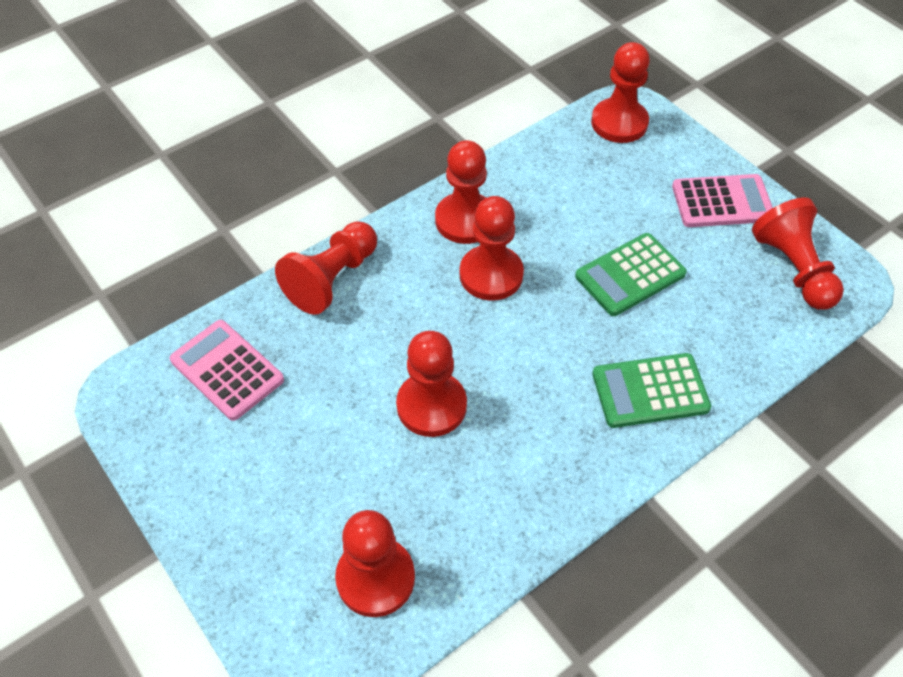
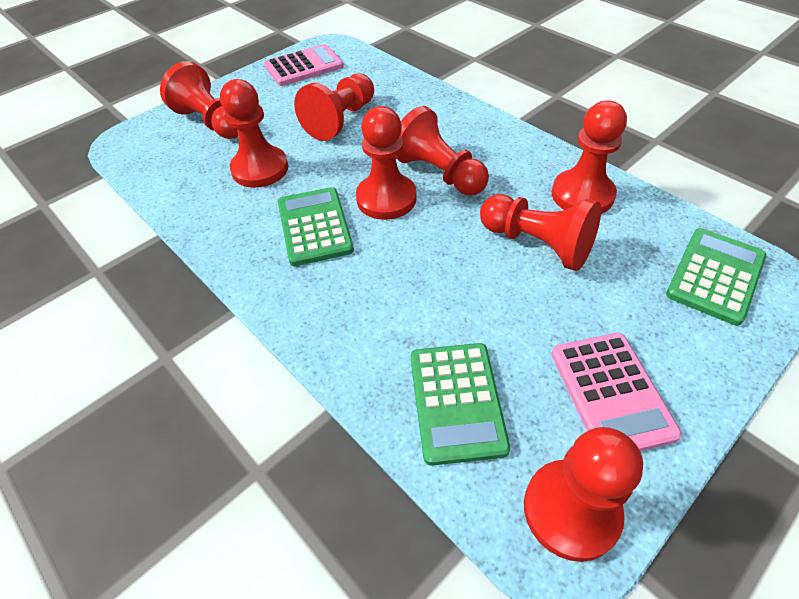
green calculator: 2 -> 3
red pawn: 7 -> 8

